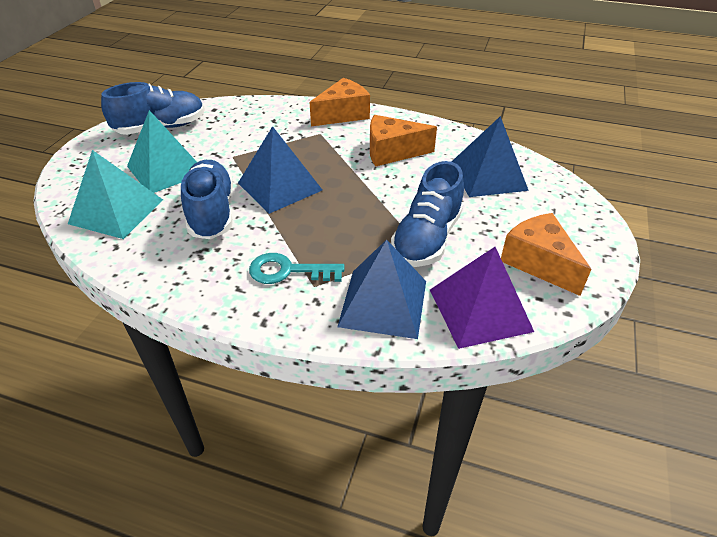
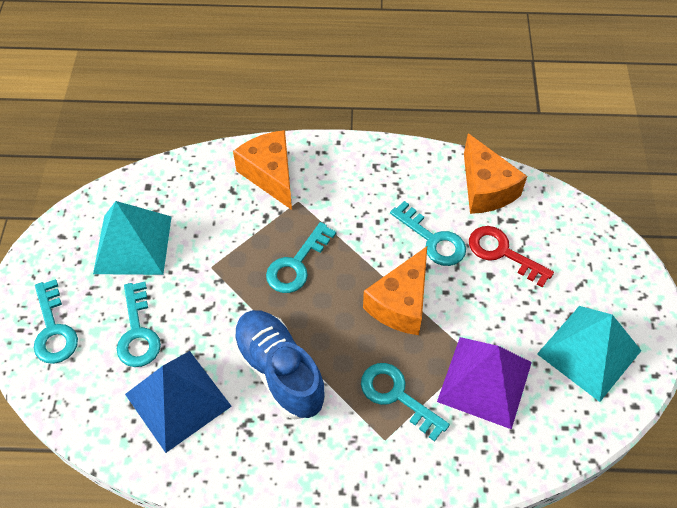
blue pyramid: 3 -> 1
blue shoe: 3 -> 1
red key: 0 -> 1
turquoise key: 1 -> 5

